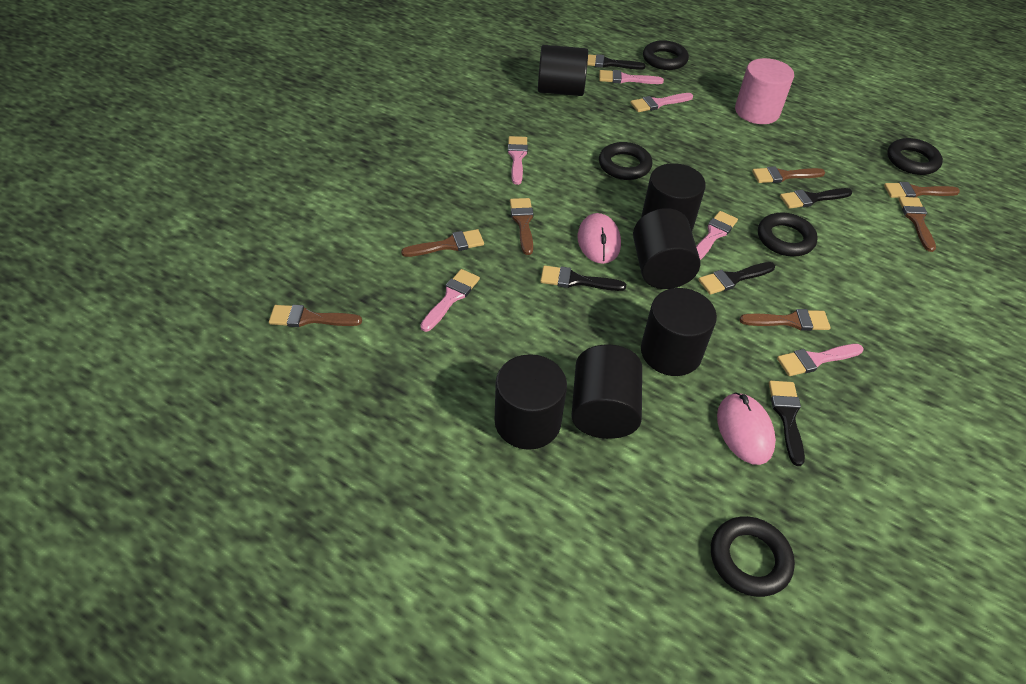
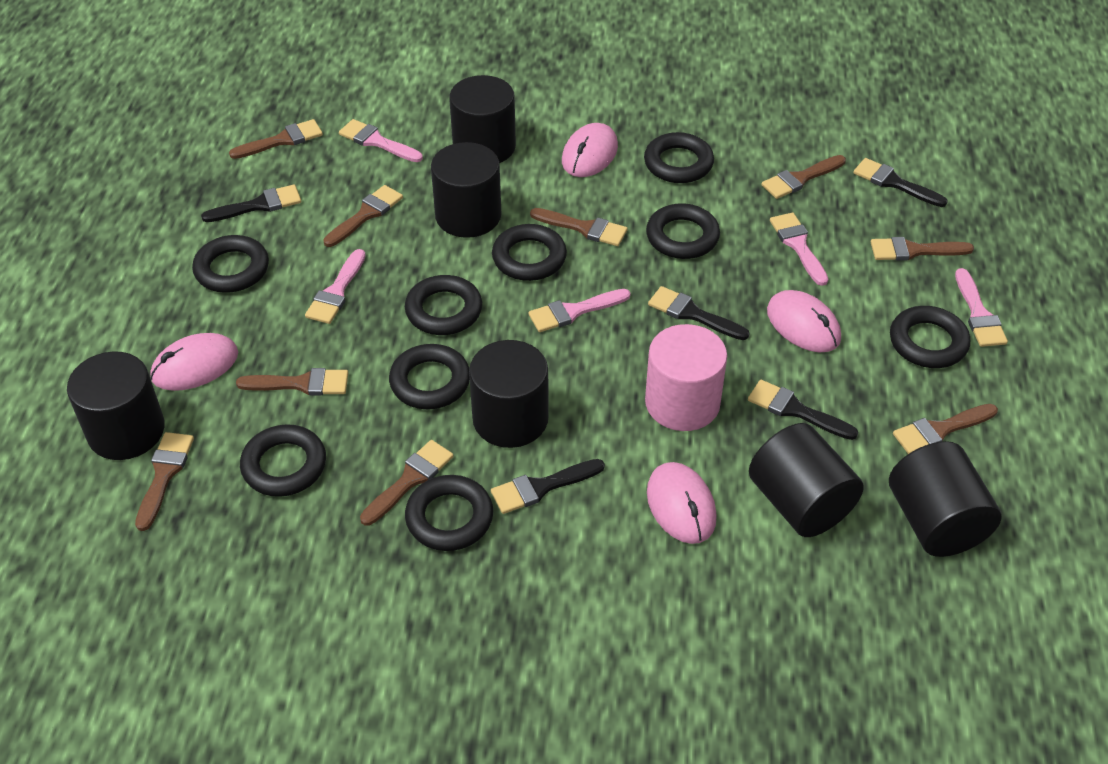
black ring: 5 -> 9
brown brush: 7 -> 9
pink brush: 6 -> 5
pink mouse: 2 -> 4

